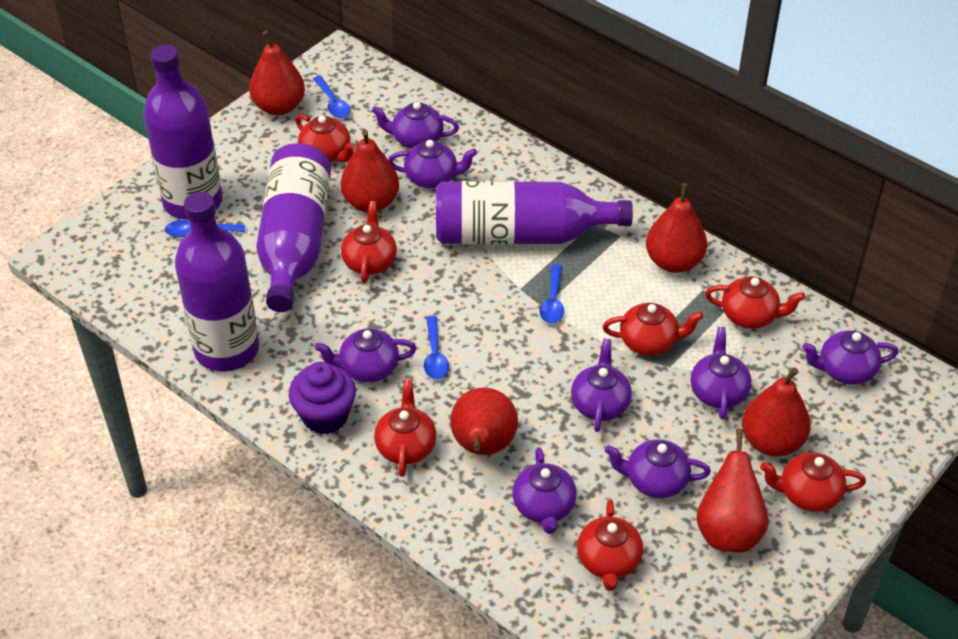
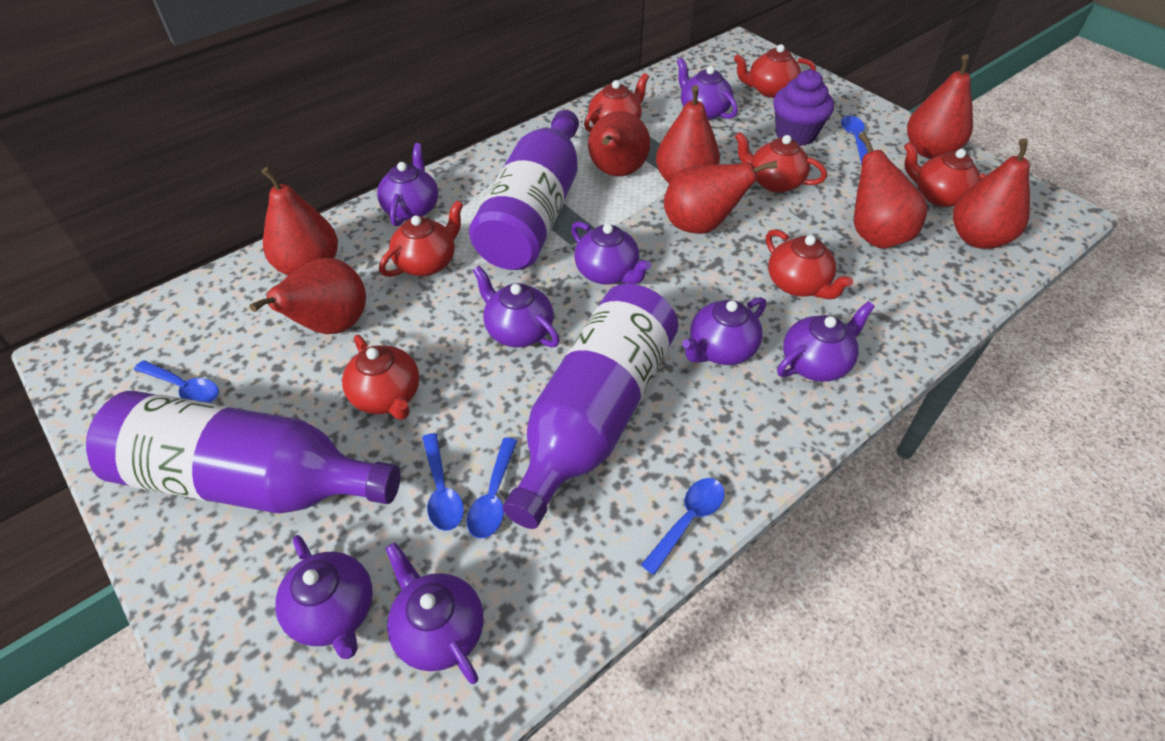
blue spoon: 4 -> 5
purple bottle: 4 -> 3
red pear: 6 -> 8

